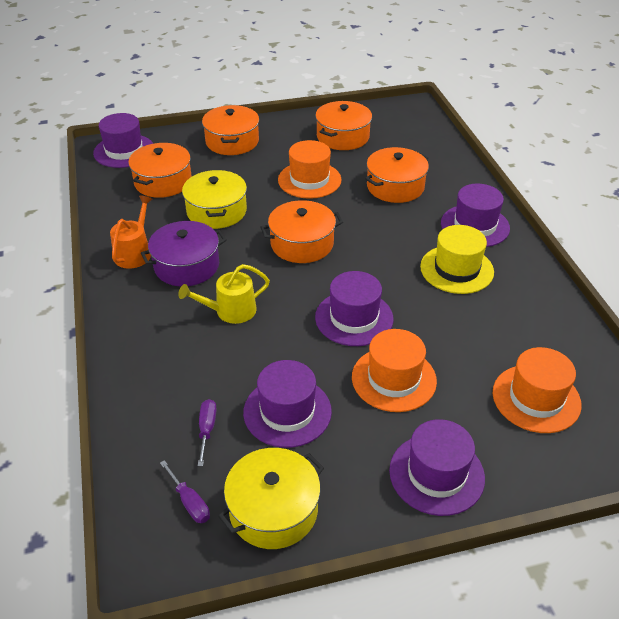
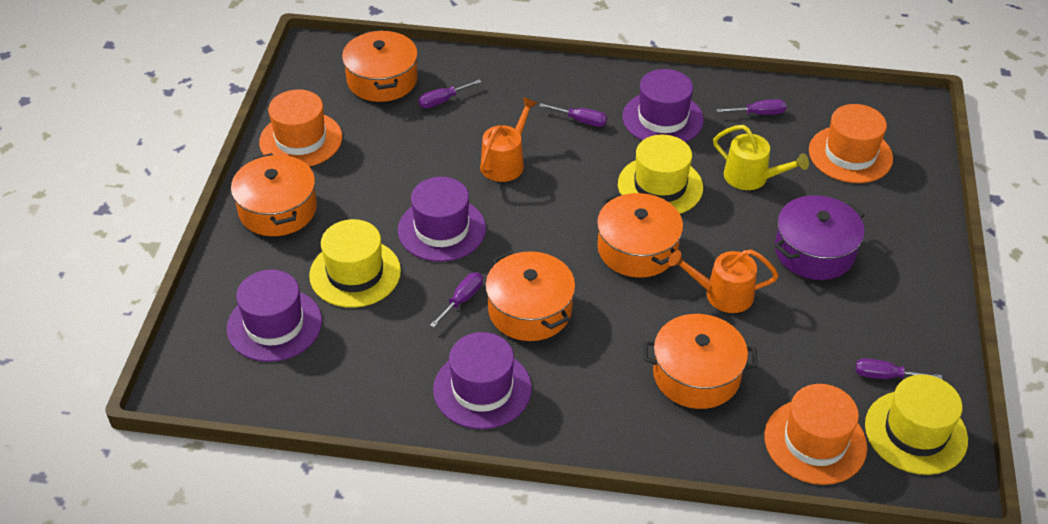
orange watering can: 1 -> 2
purple hat: 5 -> 4
purple screwdriver: 2 -> 5
yellow hat: 1 -> 3
yellow pot: 2 -> 0

